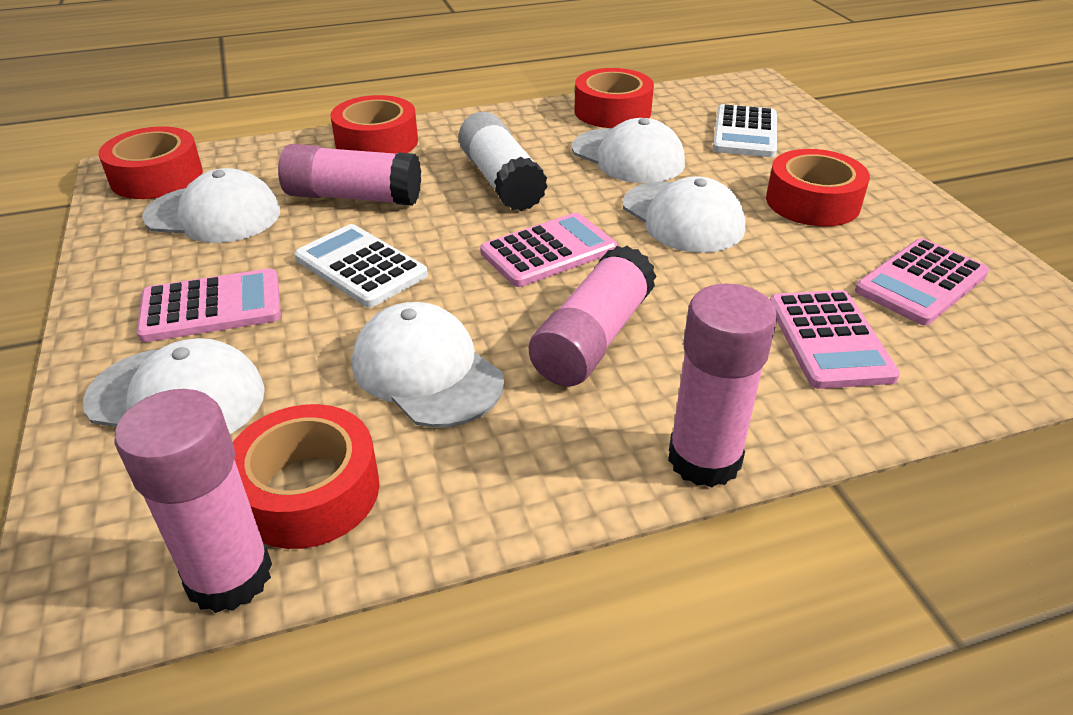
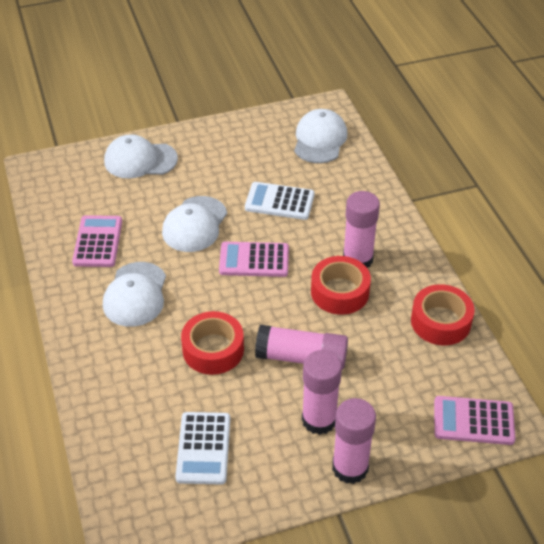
pink calculator: 4 -> 3
red tape: 5 -> 3
white cap: 5 -> 4
white glue stick: 1 -> 0

